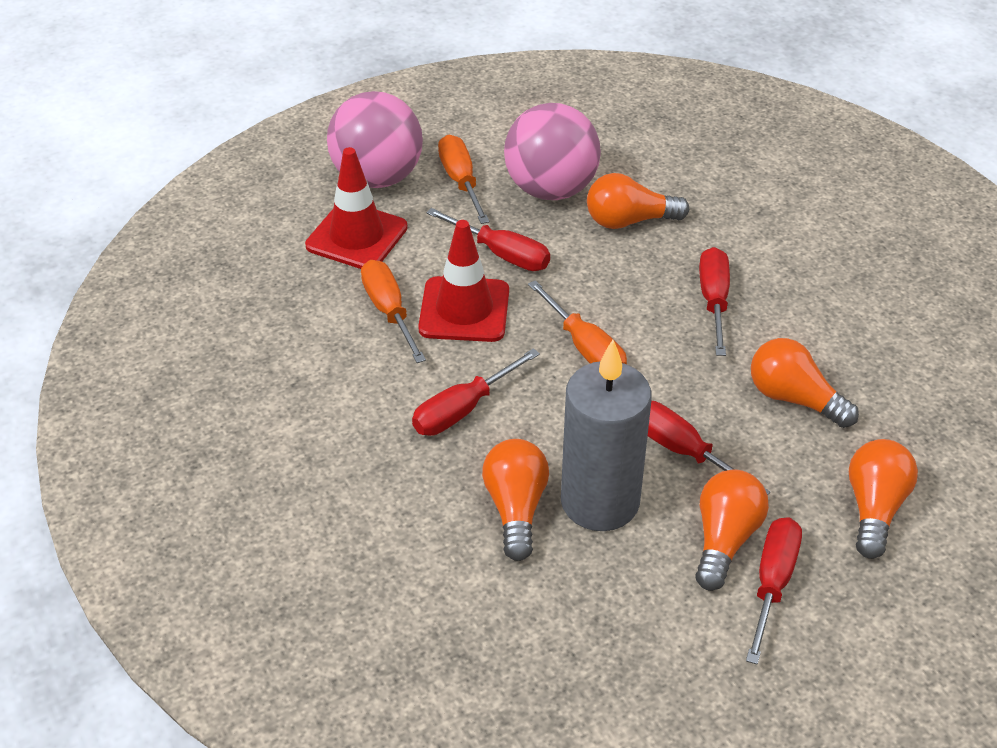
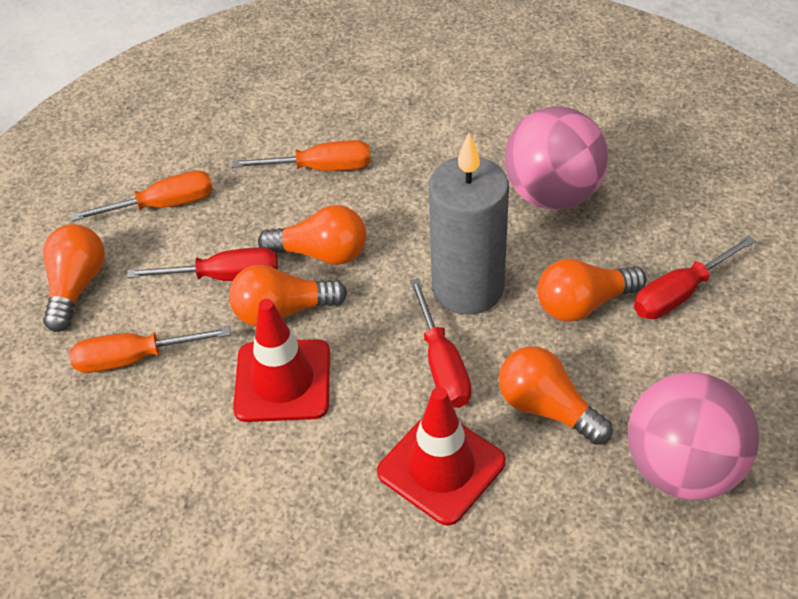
red screwdriver: 5 -> 3

